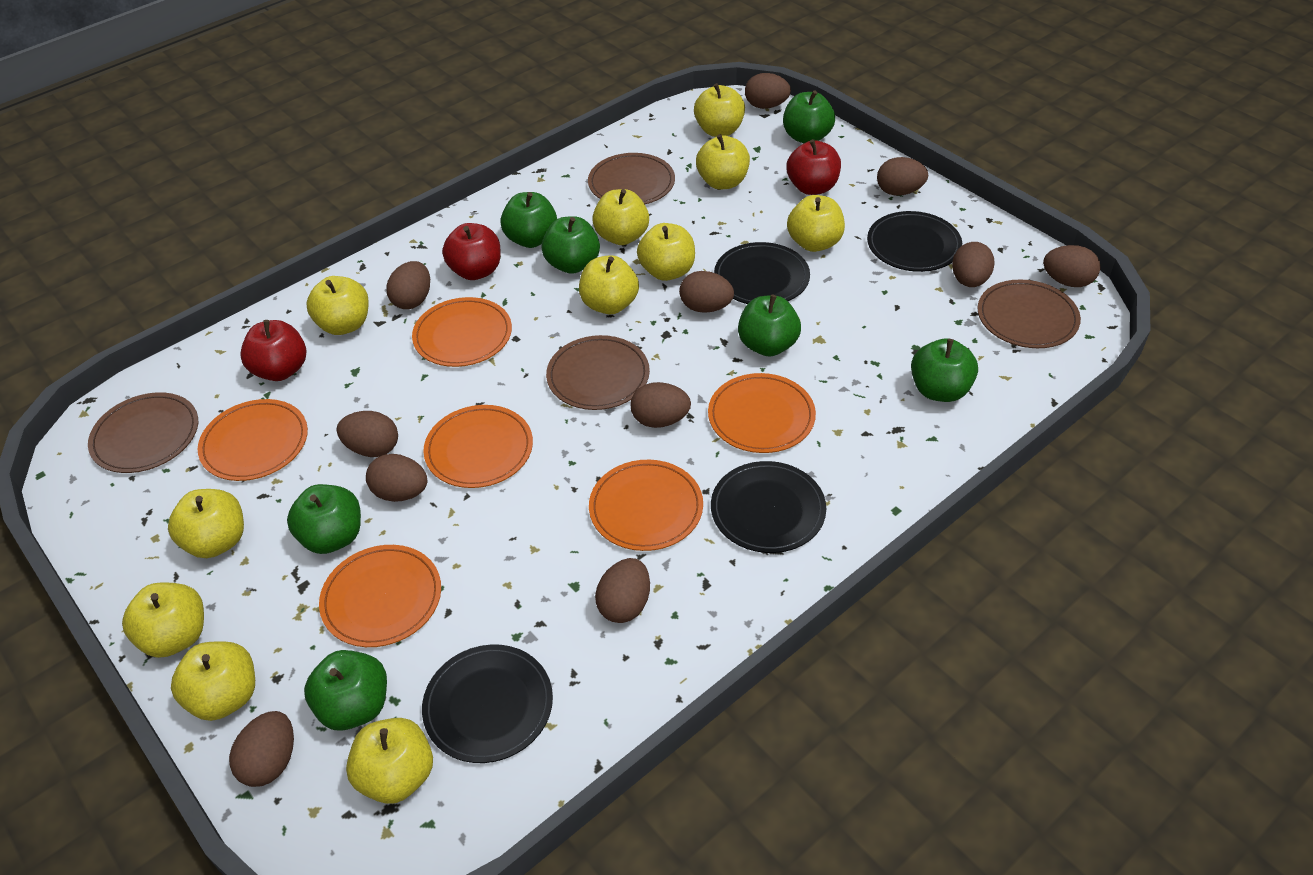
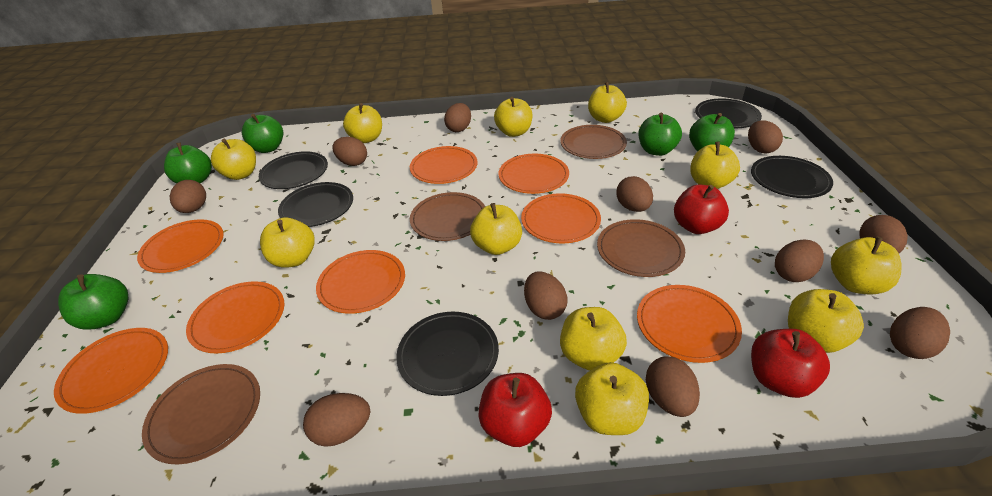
black plate: 4 -> 5
green apple: 7 -> 5
orange plate: 6 -> 8

